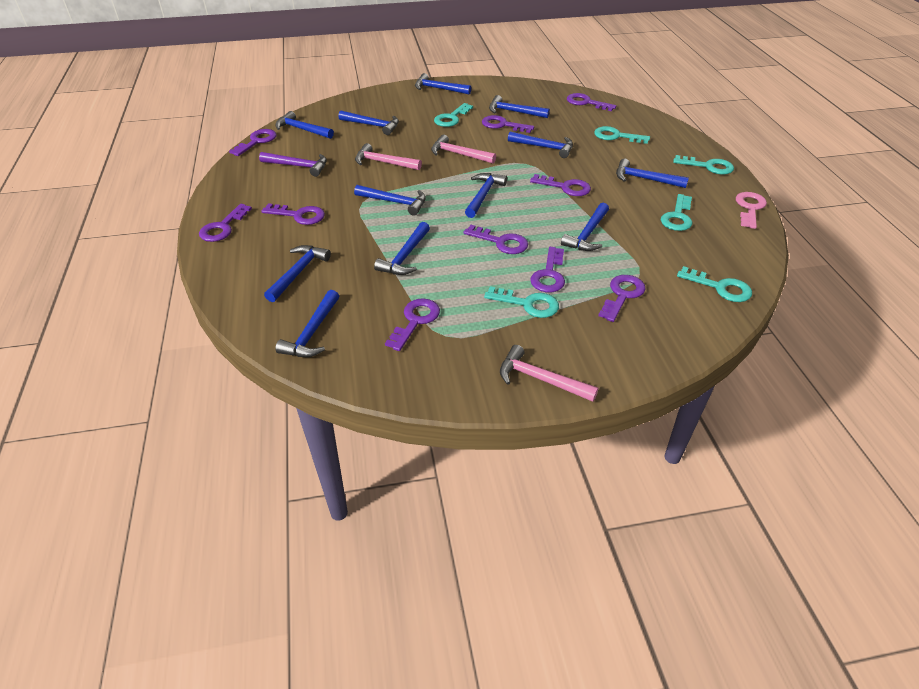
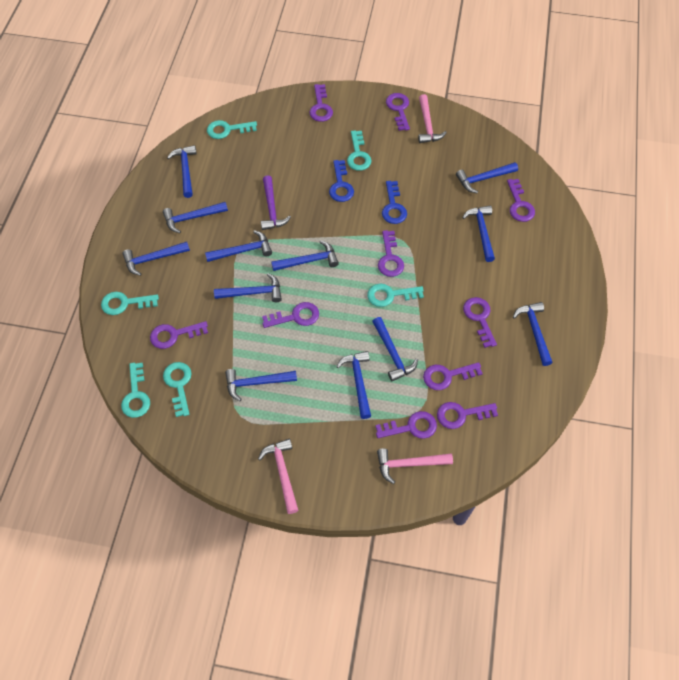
blue key: 0 -> 2
pink key: 1 -> 0

